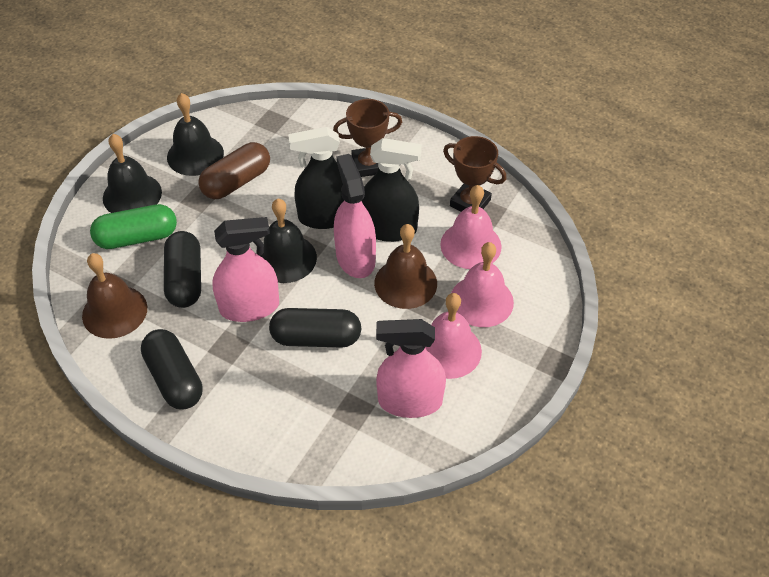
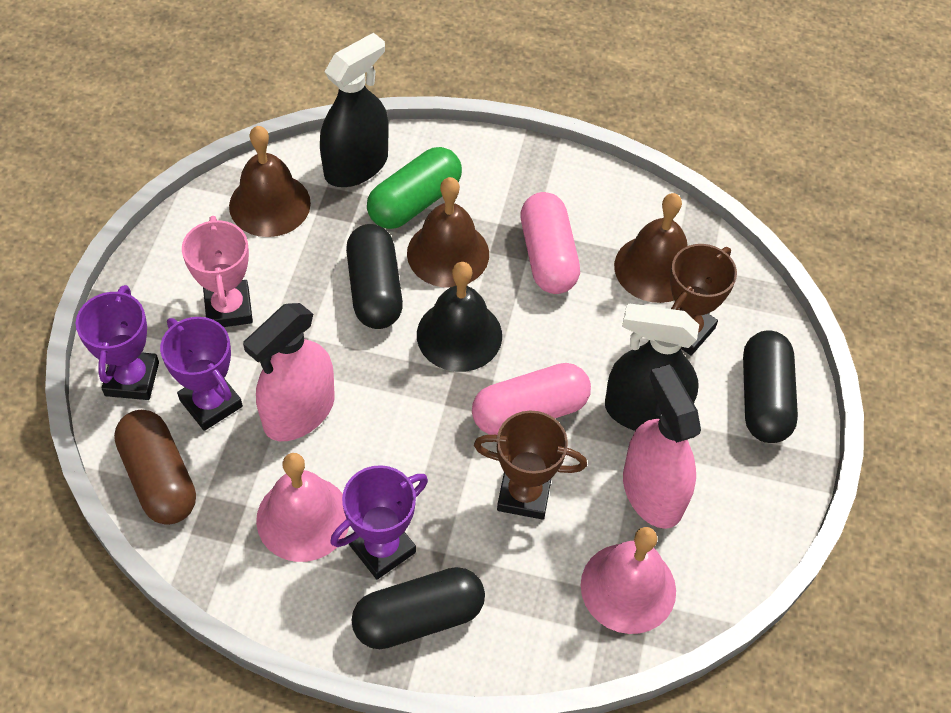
black bell: 3 -> 1
brown bell: 2 -> 3
pink bell: 3 -> 2
pink capsule: 0 -> 2
pink spray bottle: 3 -> 2
pink trophy: 0 -> 1
purple trophy: 0 -> 3

